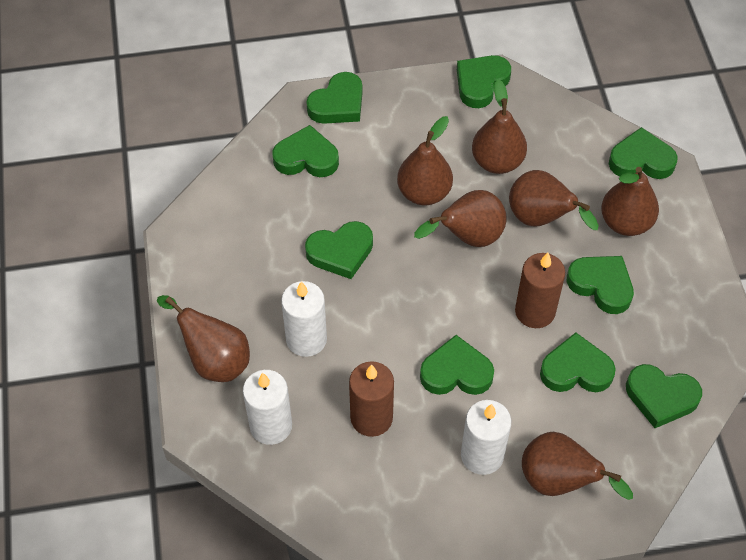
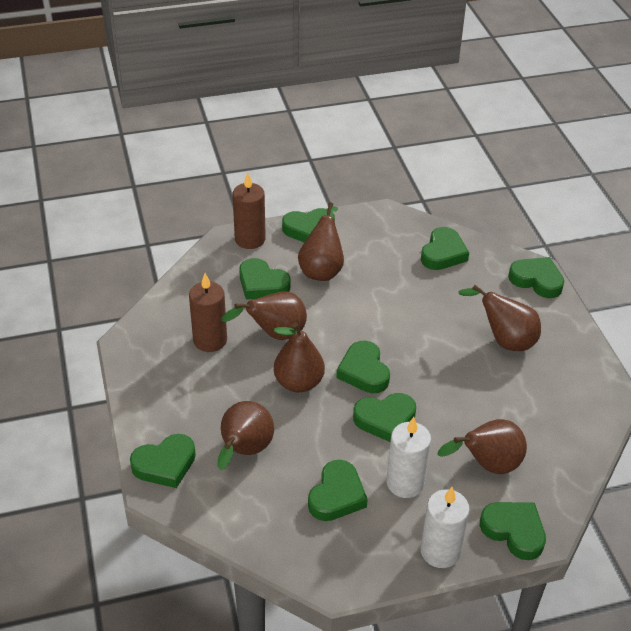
brown pear: 7 -> 6
white candle: 3 -> 2

